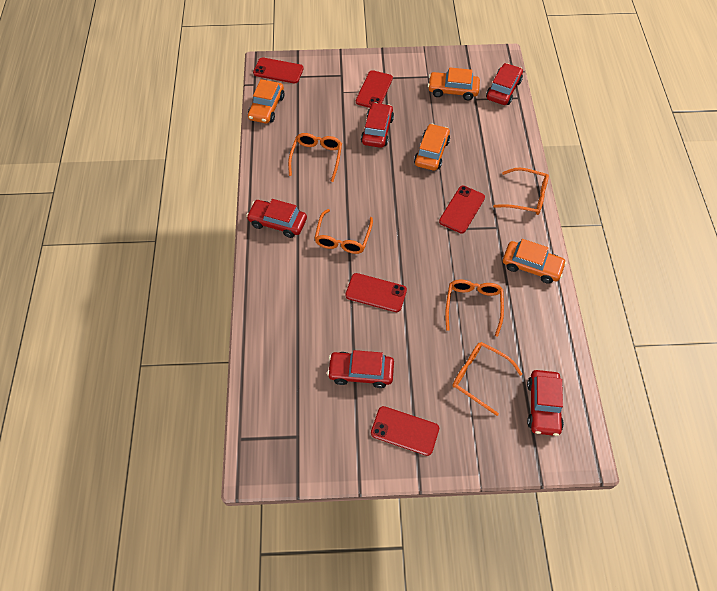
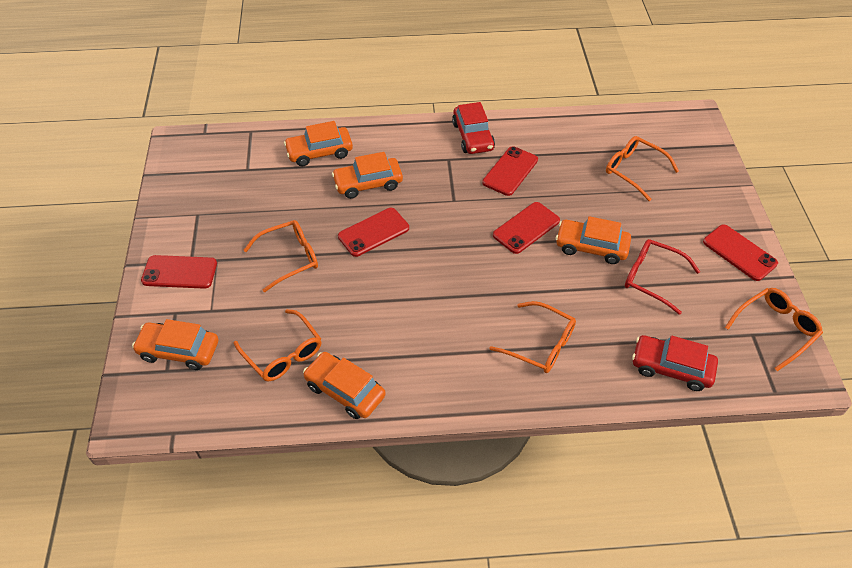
orange car: 4 -> 5
red car: 5 -> 2
red glasses: 0 -> 1

